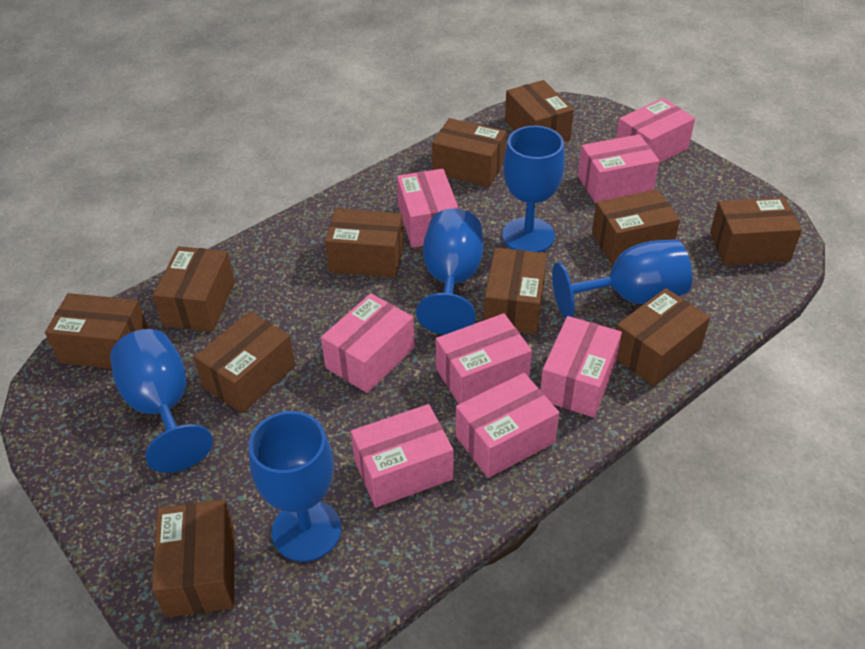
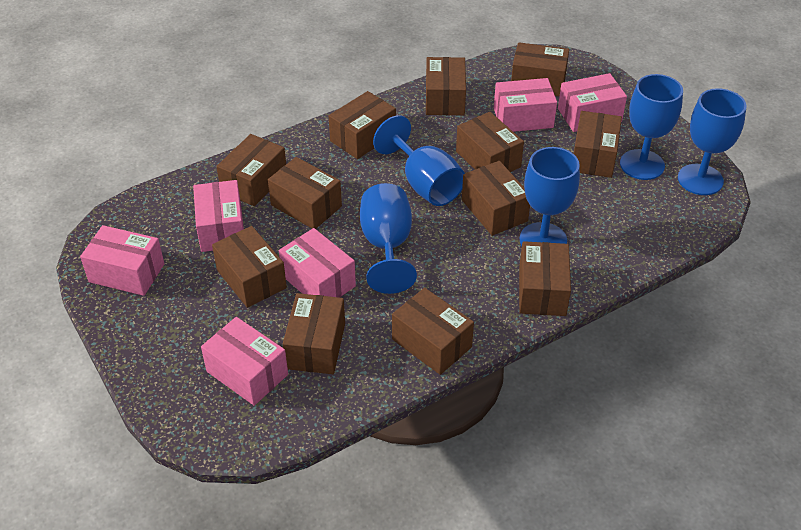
brown box: 11 -> 12
pink box: 8 -> 6

